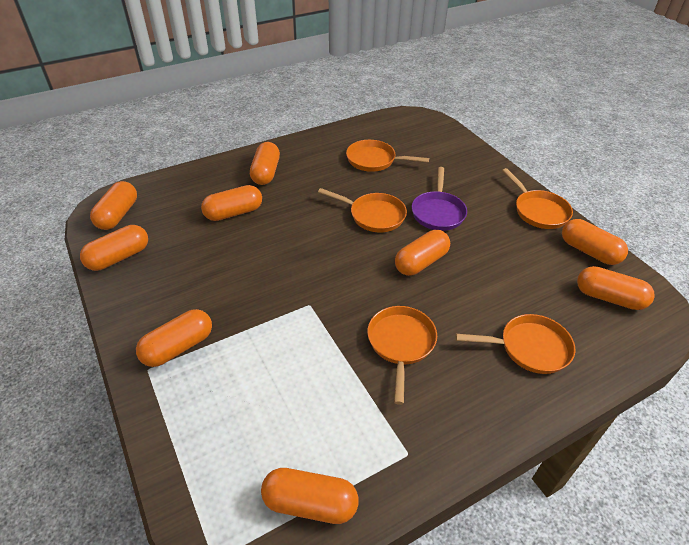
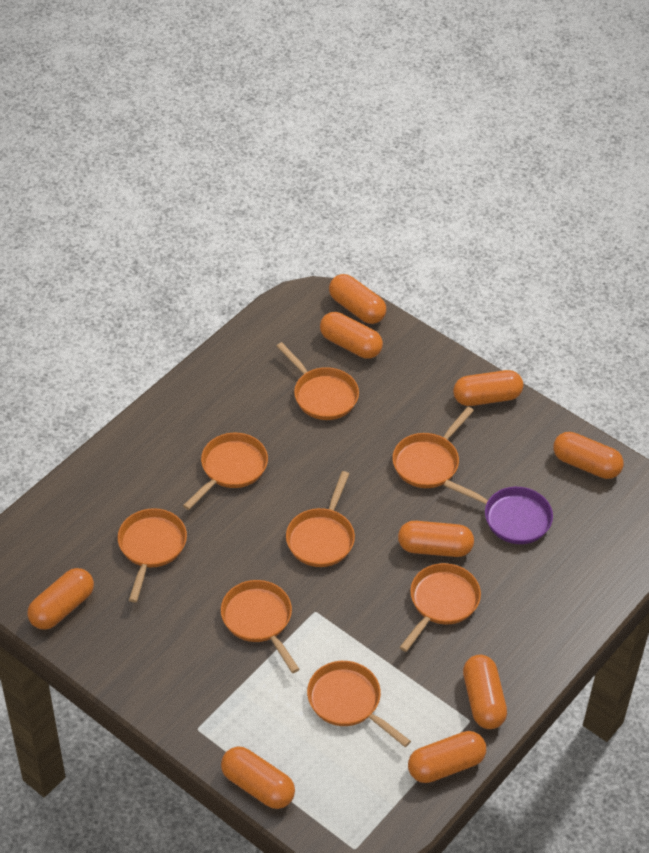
orange pan: 5 -> 8

